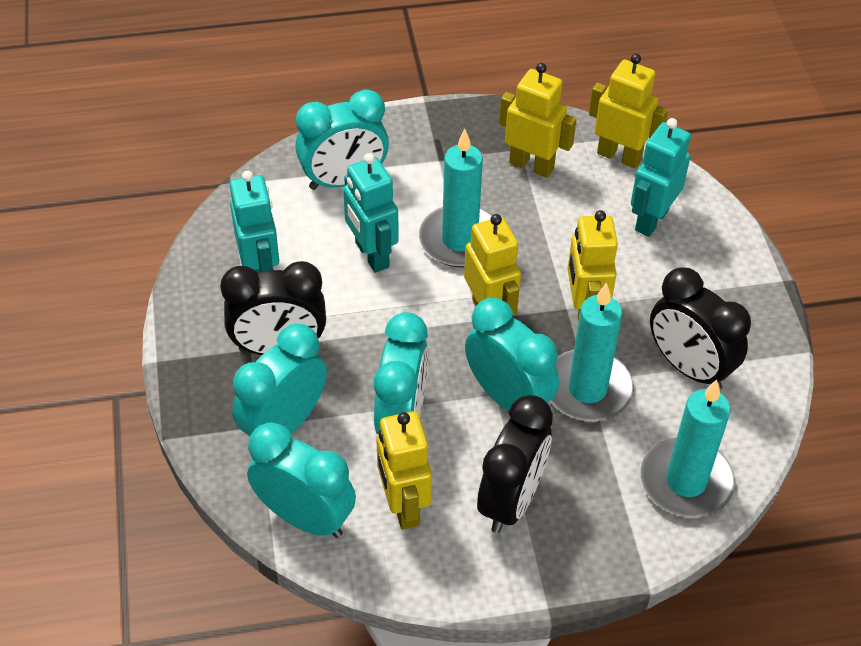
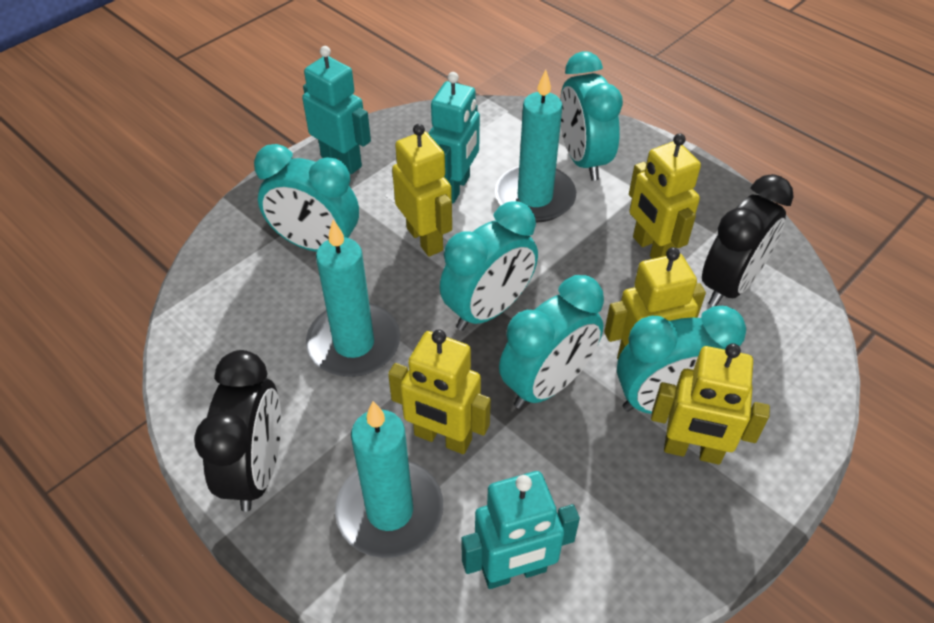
black clock: 3 -> 2

